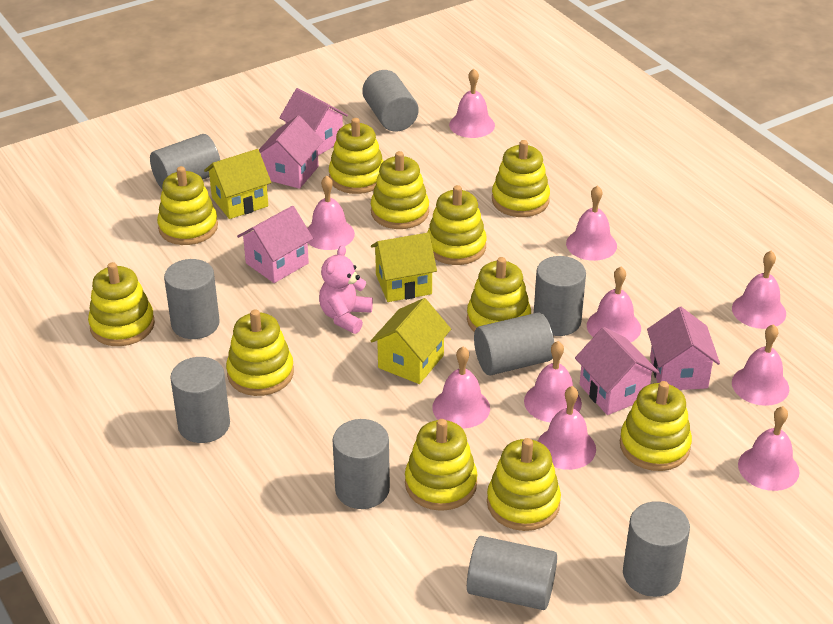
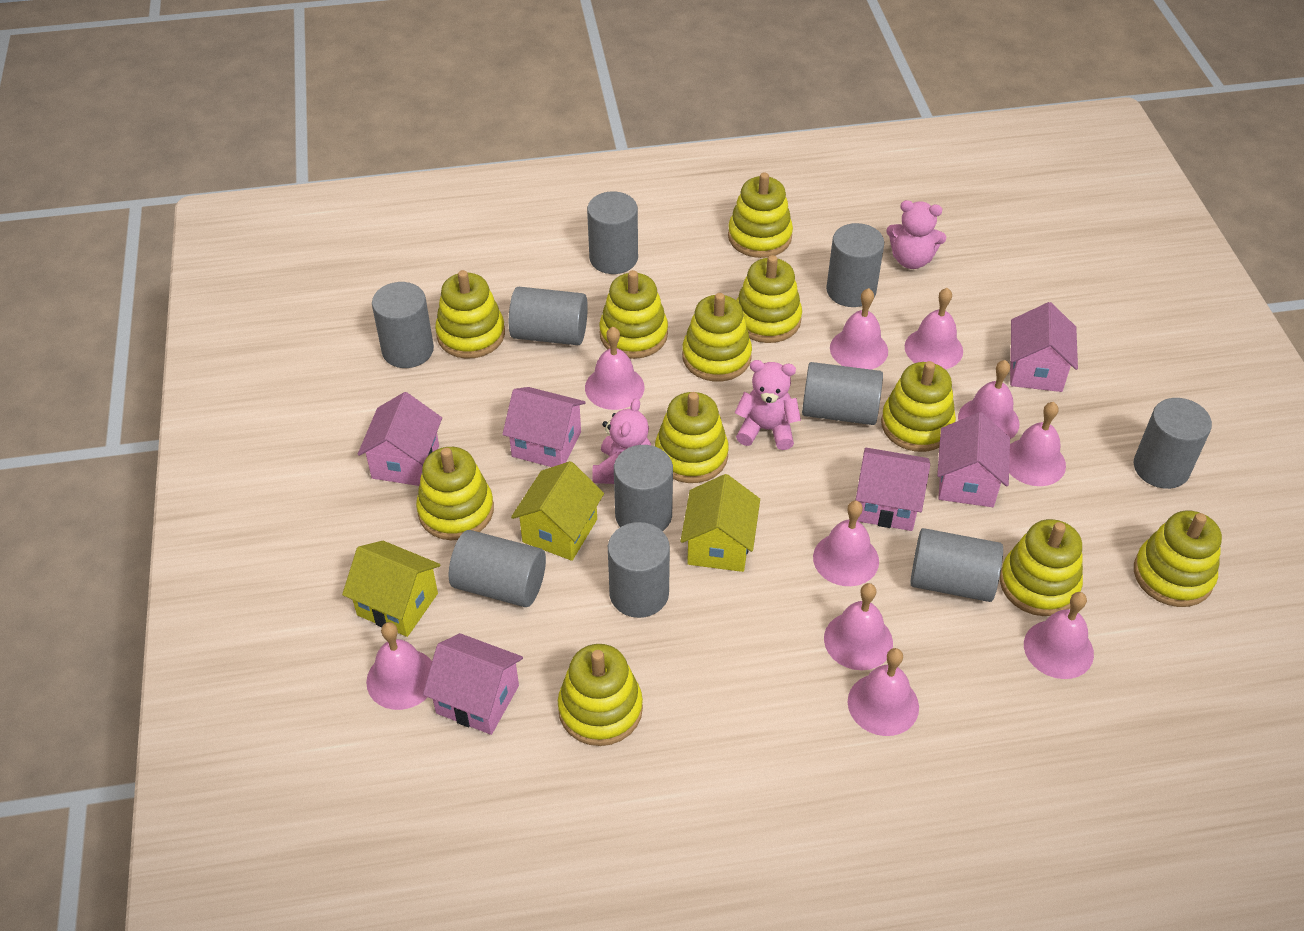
grey cylinder: 9 -> 10
pink house: 5 -> 6
pink teddy bear: 1 -> 3

